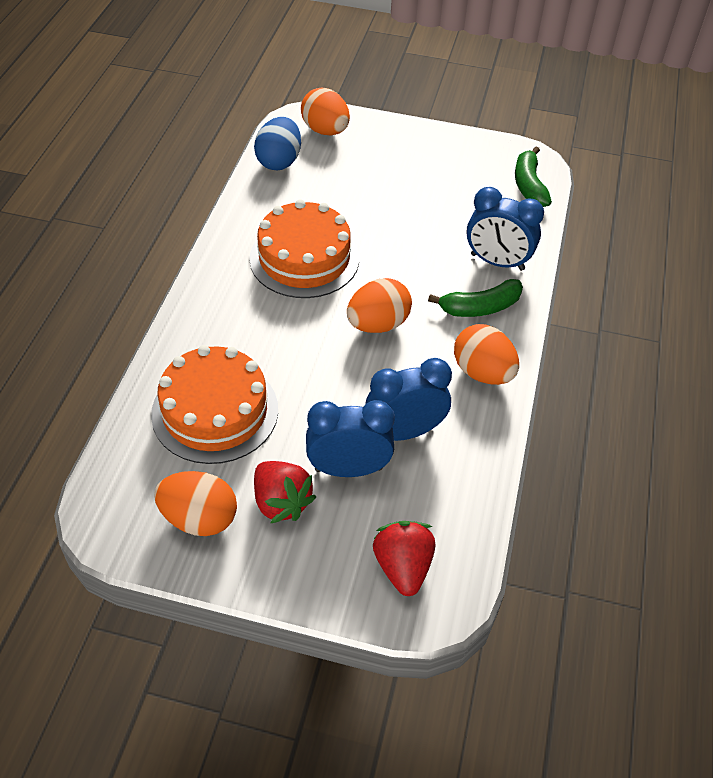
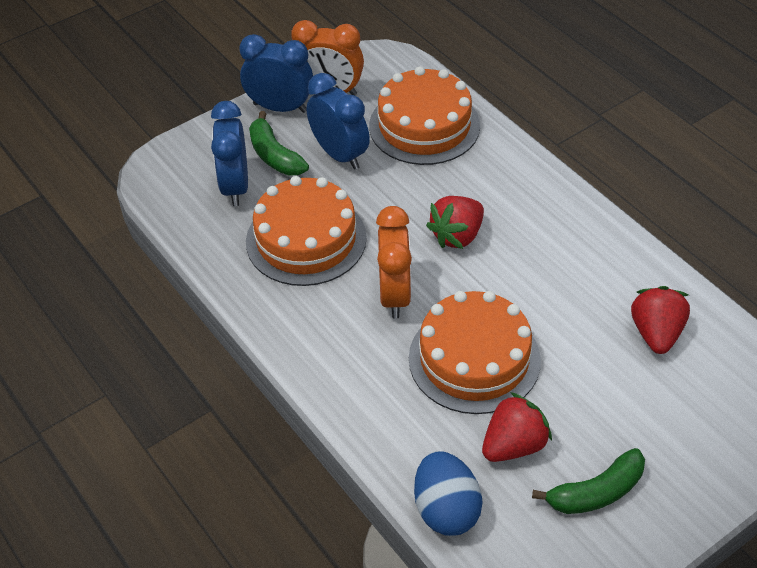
orange cake: 2 -> 3
orange clock: 0 -> 2
orange egg: 4 -> 0
red strawberry: 2 -> 3

